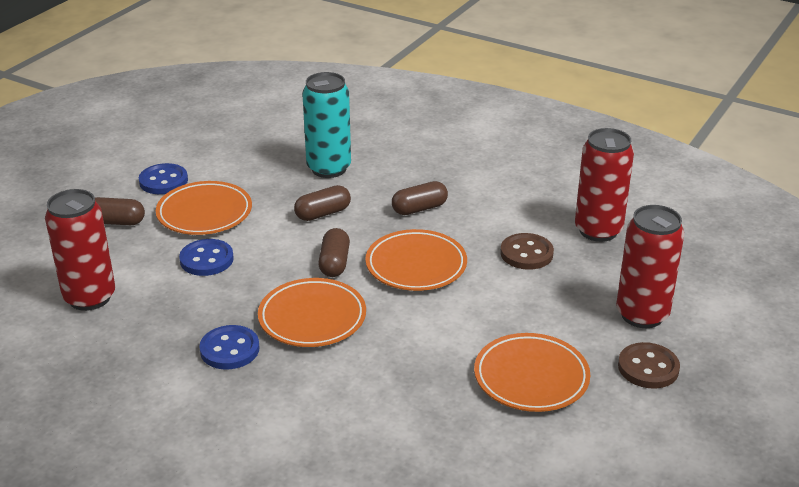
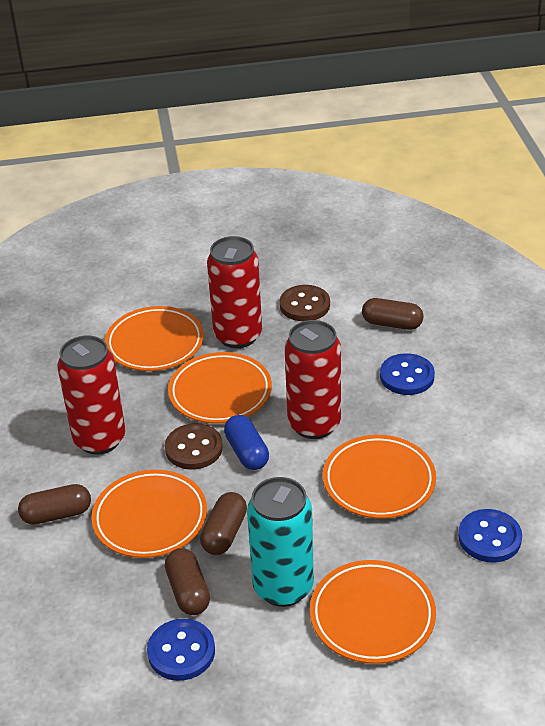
blue capsule: 0 -> 1
orange plate: 4 -> 5

